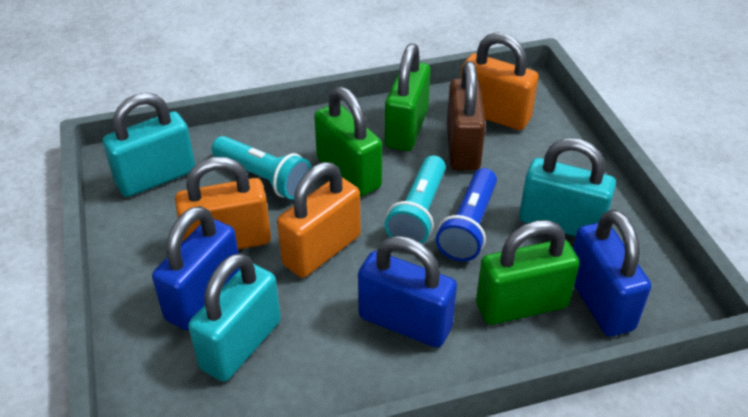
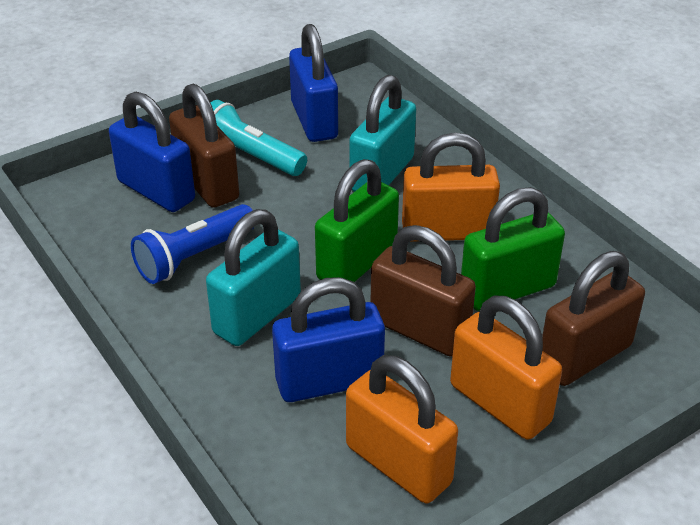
brown padlock: 1 -> 3
green padlock: 3 -> 2
turquoise flashlight: 2 -> 1
turquoise padlock: 3 -> 2

